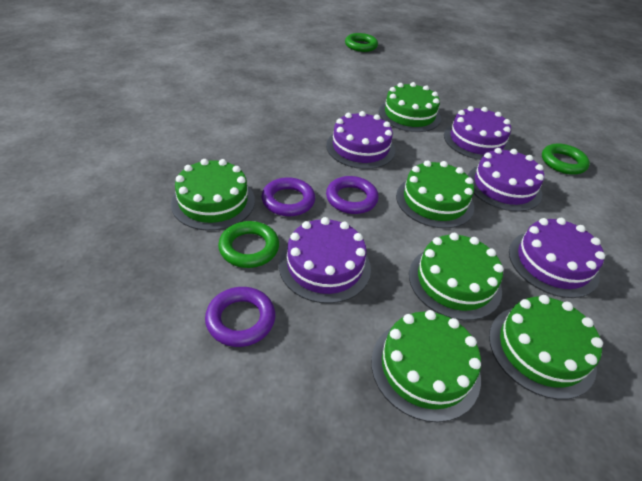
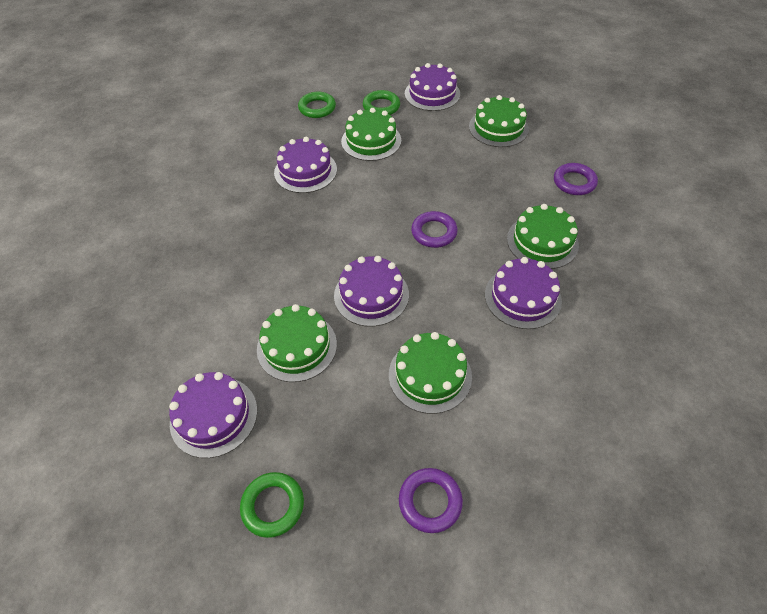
green cake: 6 -> 5

